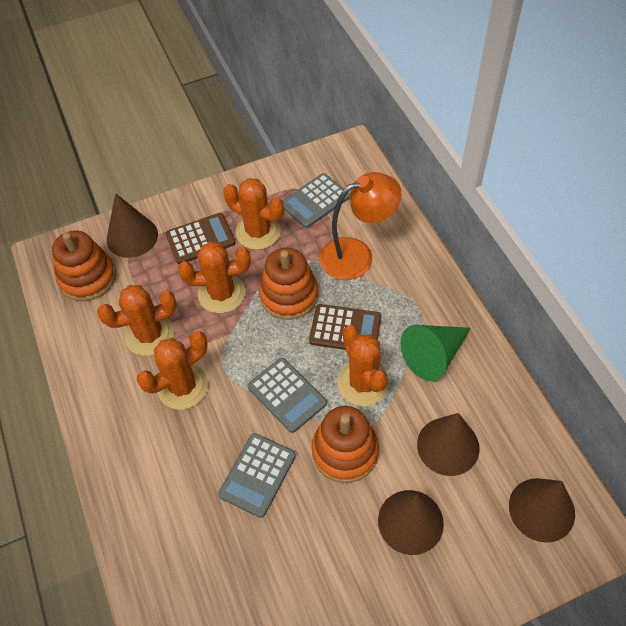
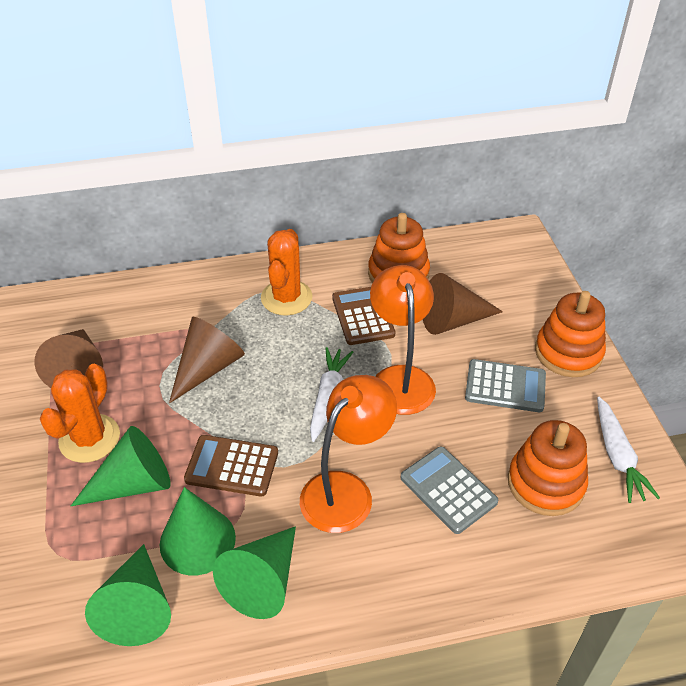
brown cone: 4 -> 3
green cone: 1 -> 4
grey calculator: 3 -> 2
orange cactus: 5 -> 2
orange lamp: 1 -> 2
white carrot: 0 -> 2

